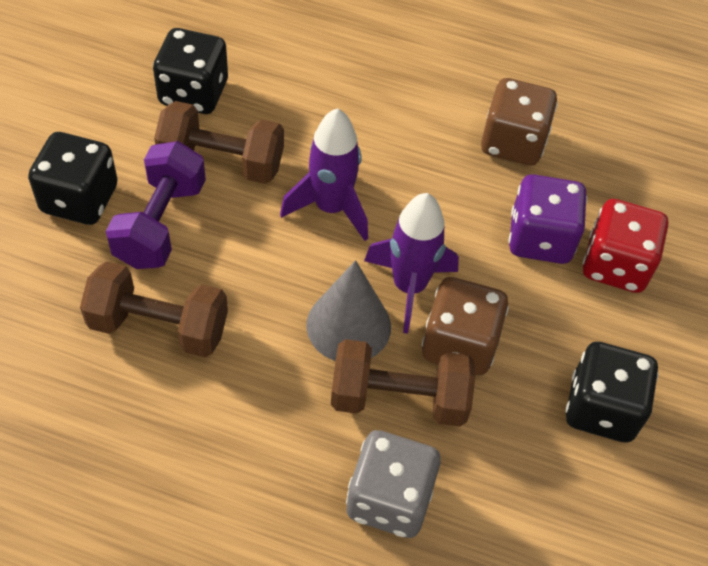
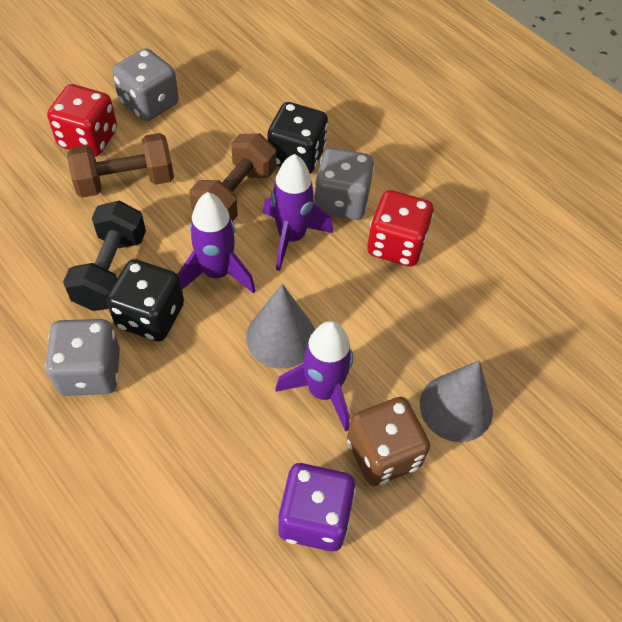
black dice: 3 -> 2
black dumbbell: 0 -> 1
brown dice: 2 -> 1
brown dumbbell: 3 -> 2
grey cone: 1 -> 2
grey dice: 1 -> 3
purple dumbbell: 1 -> 0
purple rocket: 2 -> 3
red dice: 1 -> 2

